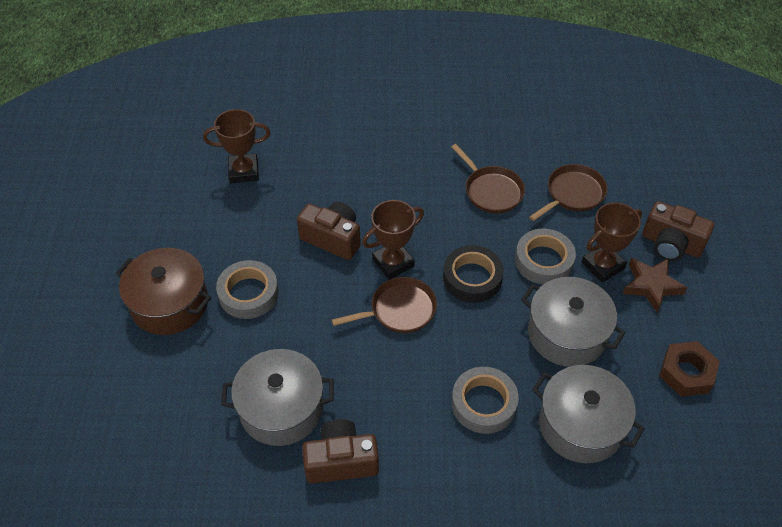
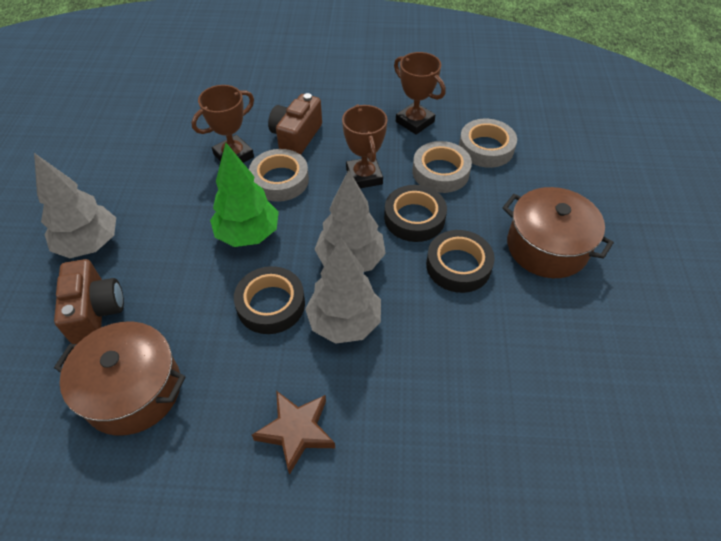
black tape: 1 -> 3
brown camera: 3 -> 2
brown nut: 1 -> 0
brown pan: 3 -> 0
brown pot: 1 -> 2
green tree: 0 -> 1
grey pot: 3 -> 0
grey tree: 0 -> 3

